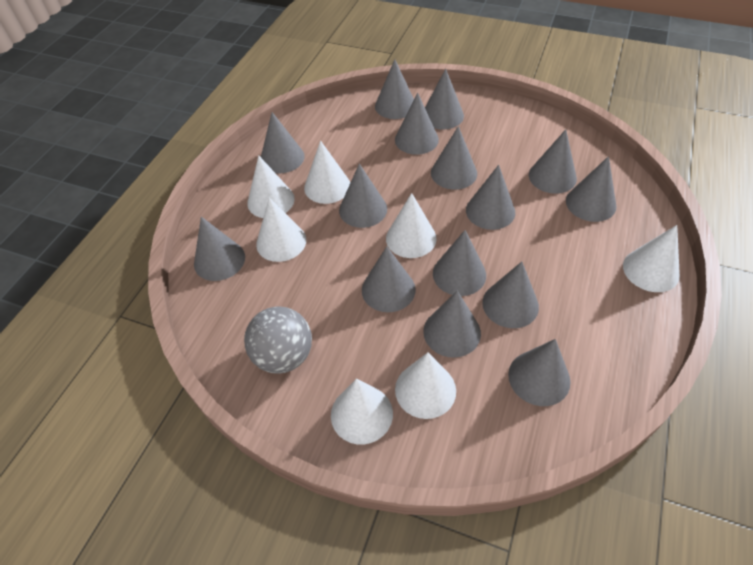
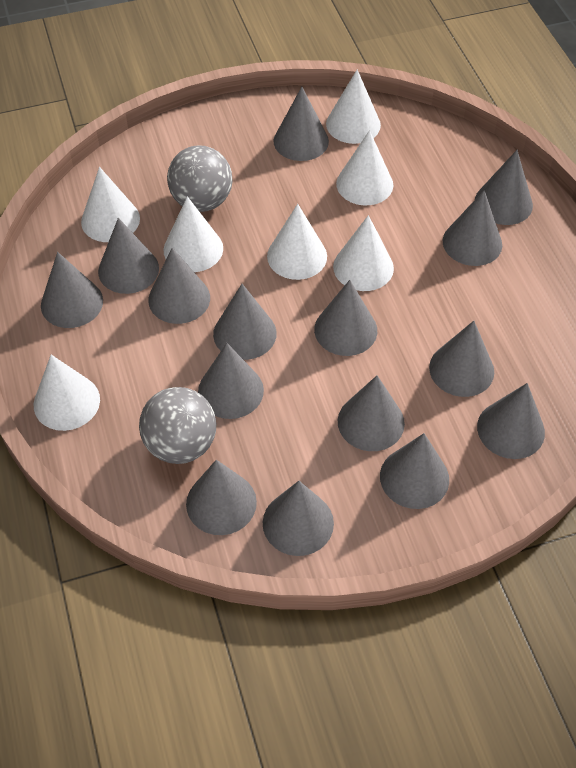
grey ball: 1 -> 2

